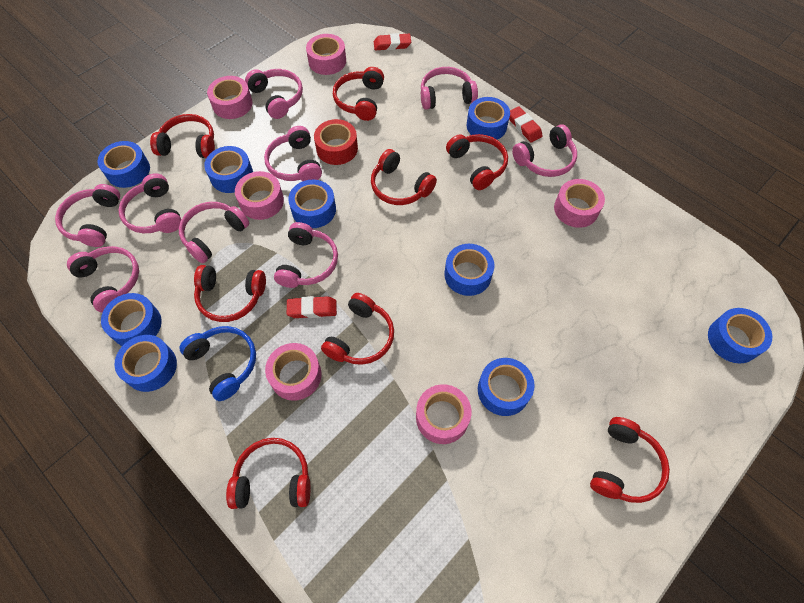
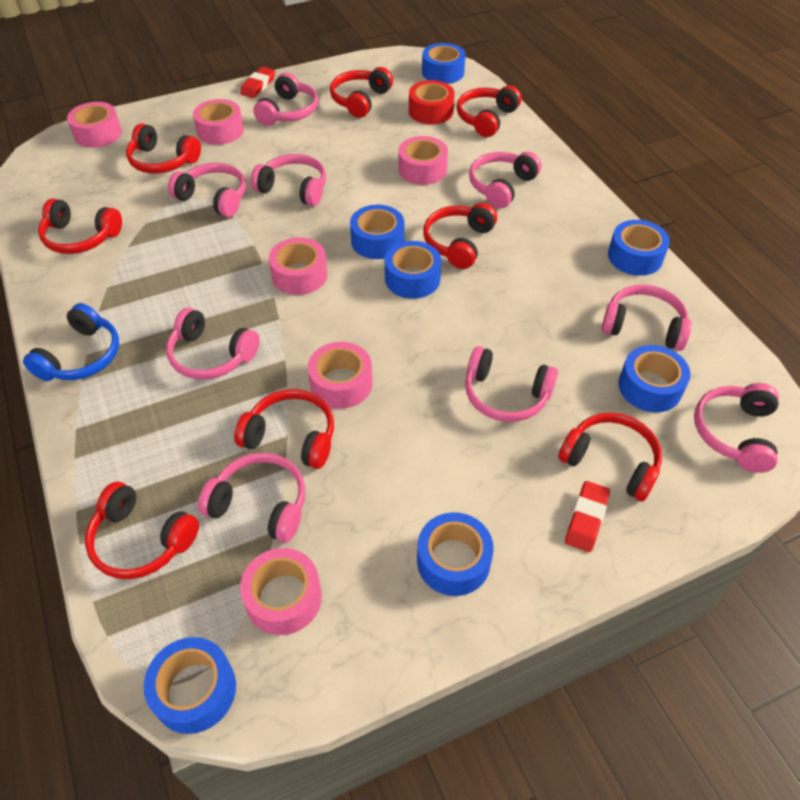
blue tape: 9 -> 7
red eraser: 3 -> 2

